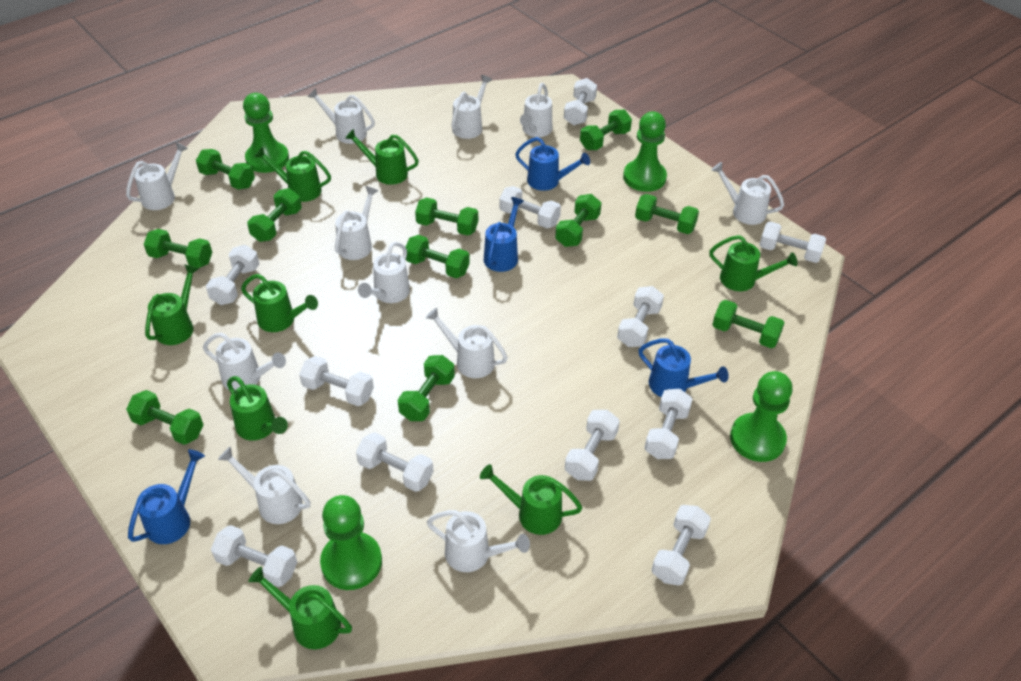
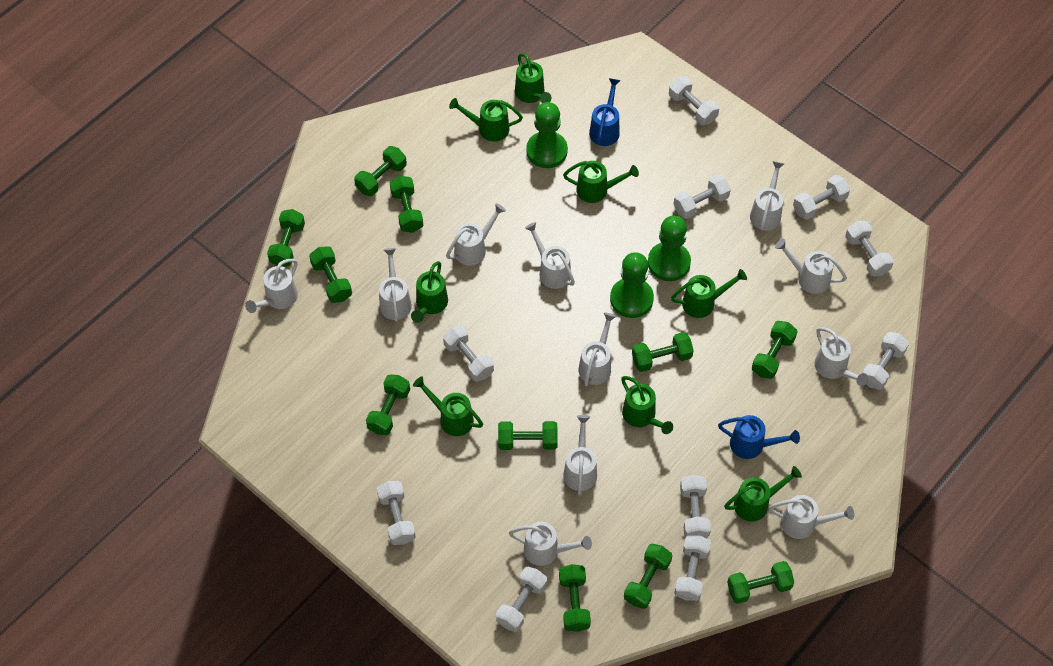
blue watering can: 4 -> 2
green pawn: 4 -> 3
white dumbbell: 11 -> 10

